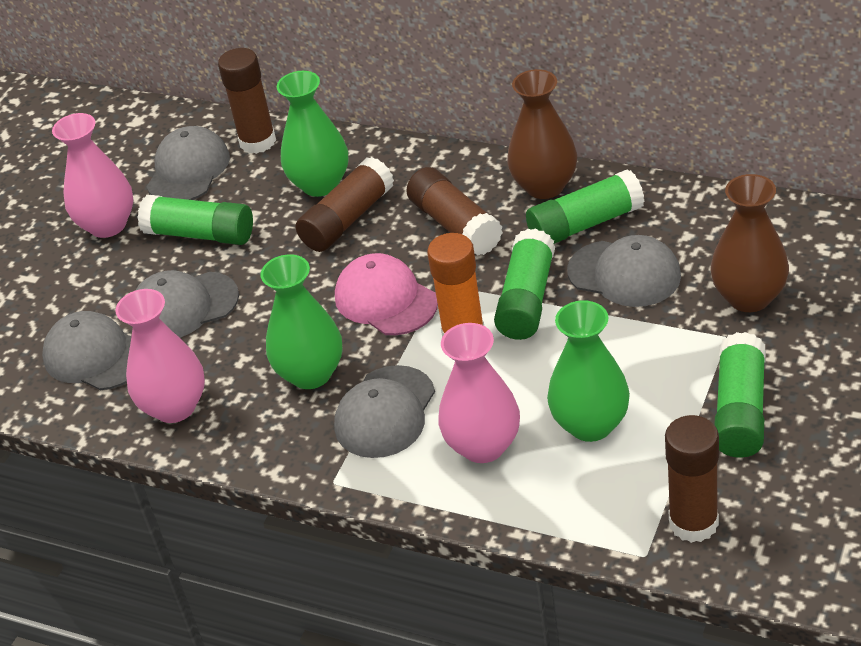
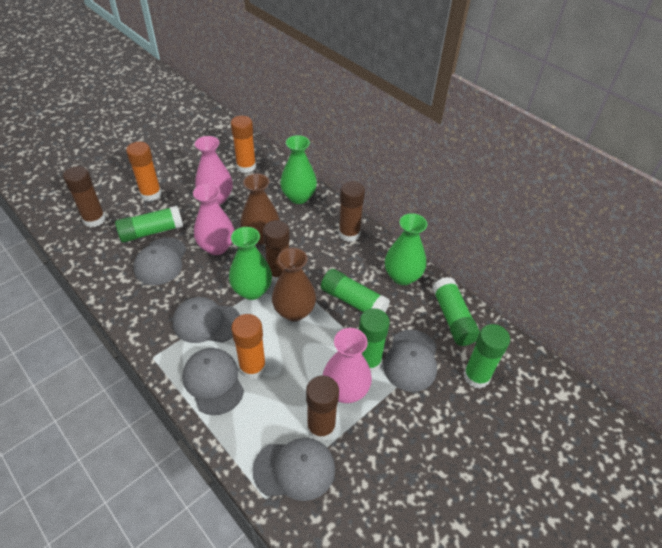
green glue stick: 4 -> 5
orange glue stick: 1 -> 3
pink cap: 1 -> 0

